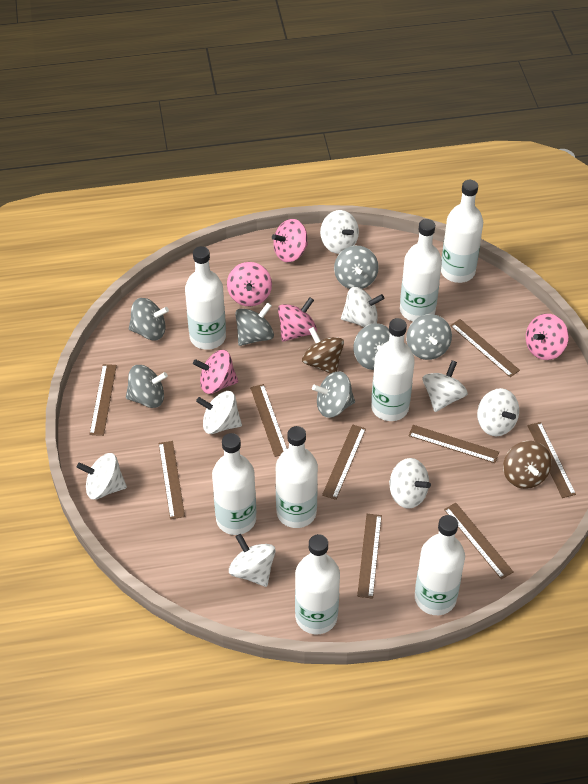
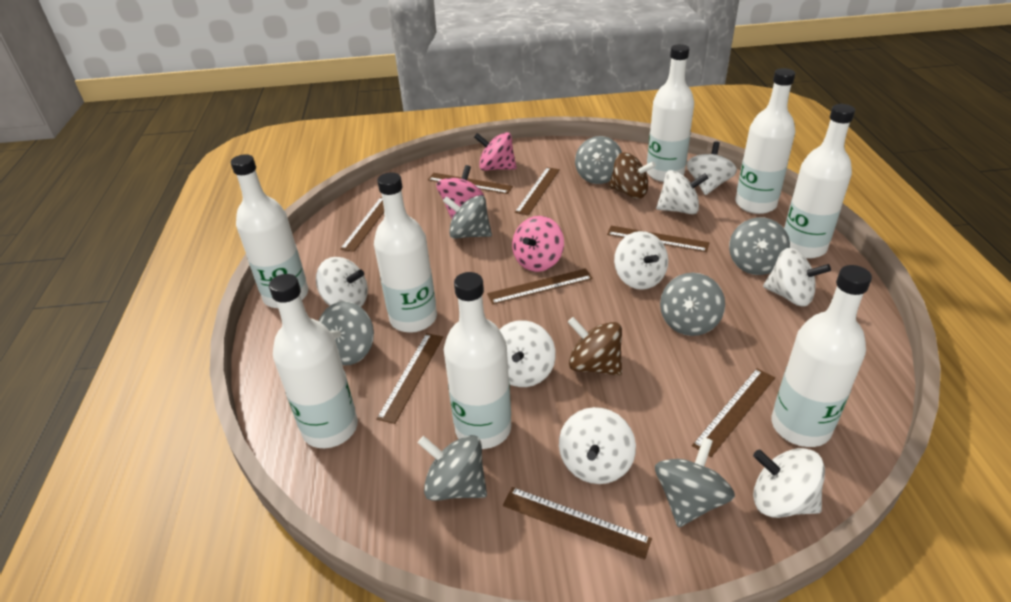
brown ruler: 9 -> 8
pink spinning top: 5 -> 3

